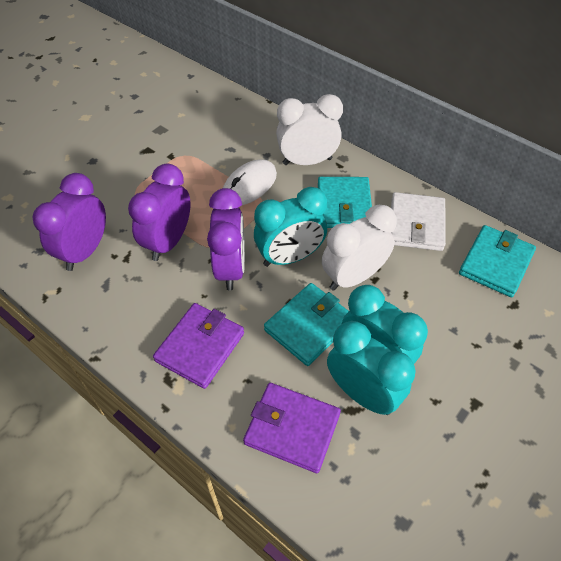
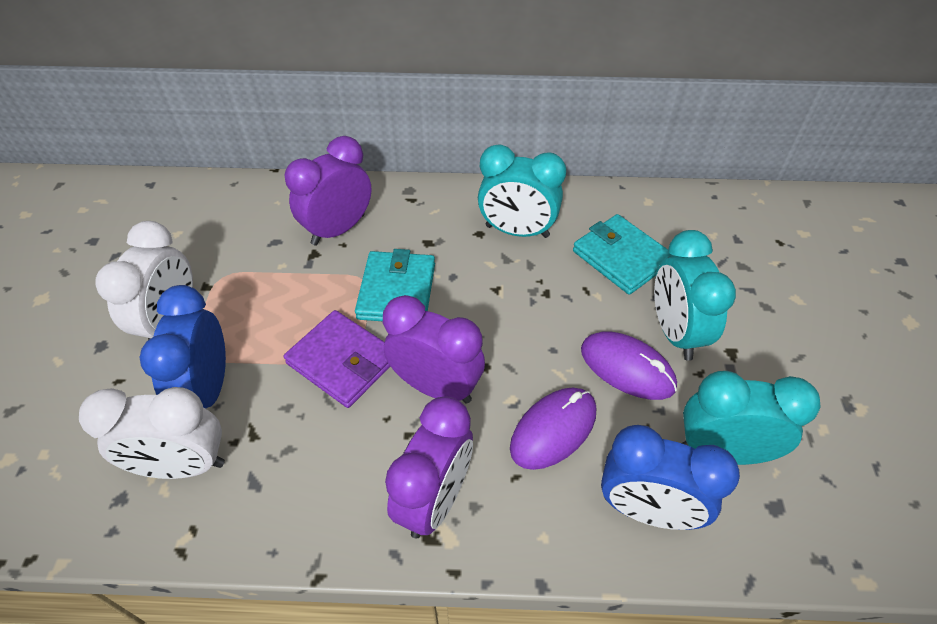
blue clock: 0 -> 2
purple mouse: 0 -> 2
purple wallet: 2 -> 1
turquoise wallet: 3 -> 2
white mouse: 1 -> 0
white wallet: 1 -> 0

